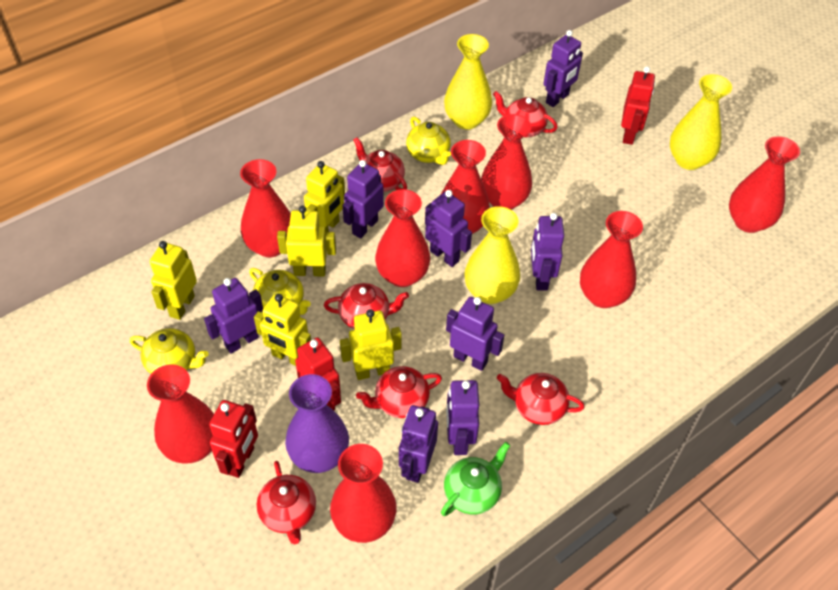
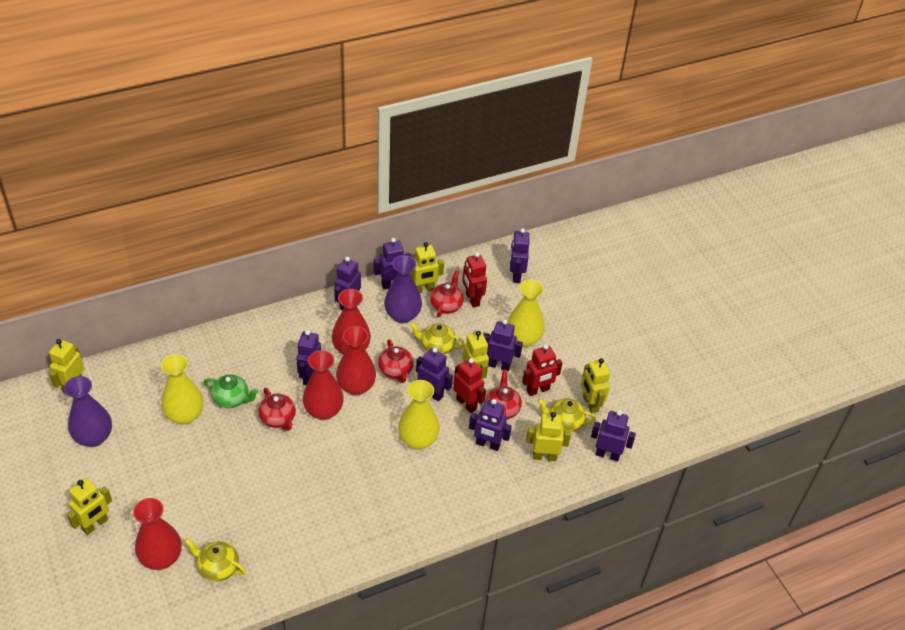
purple vase: 1 -> 2
red teapot: 6 -> 4
red vase: 8 -> 4
yellow robot: 5 -> 6

